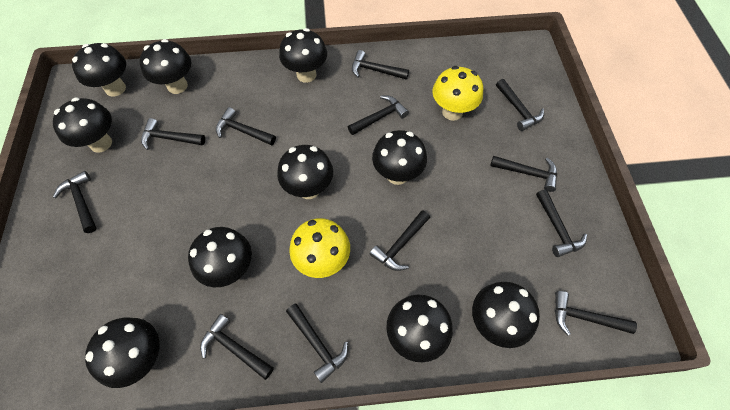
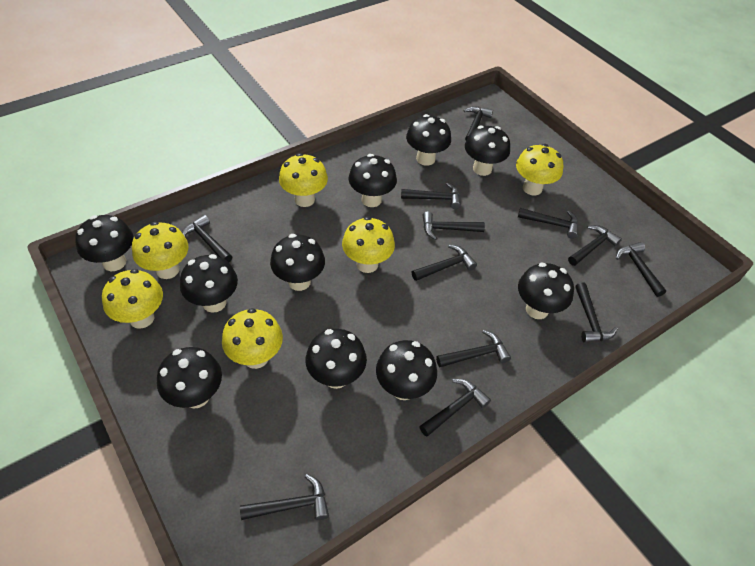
yellow mushroom: 2 -> 6

